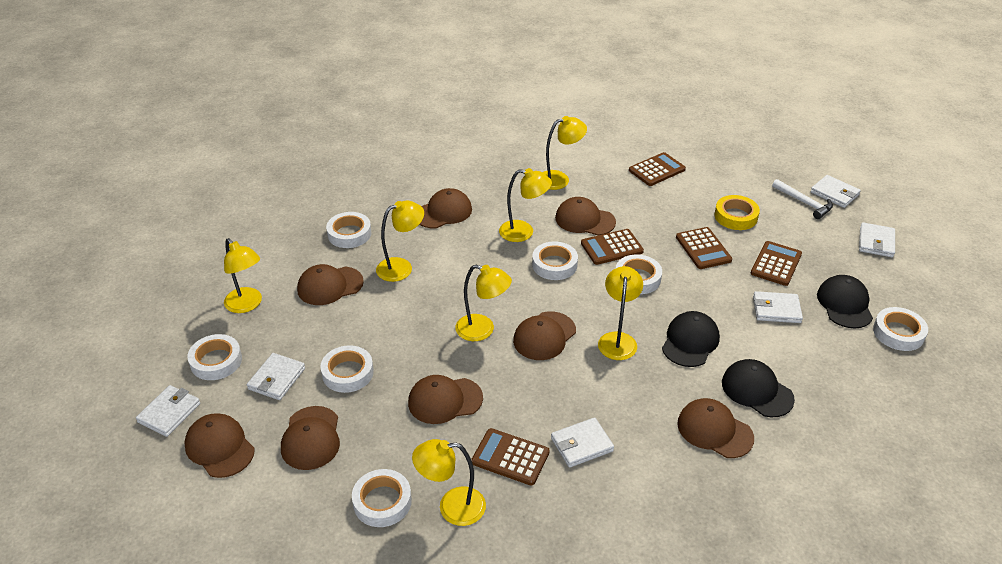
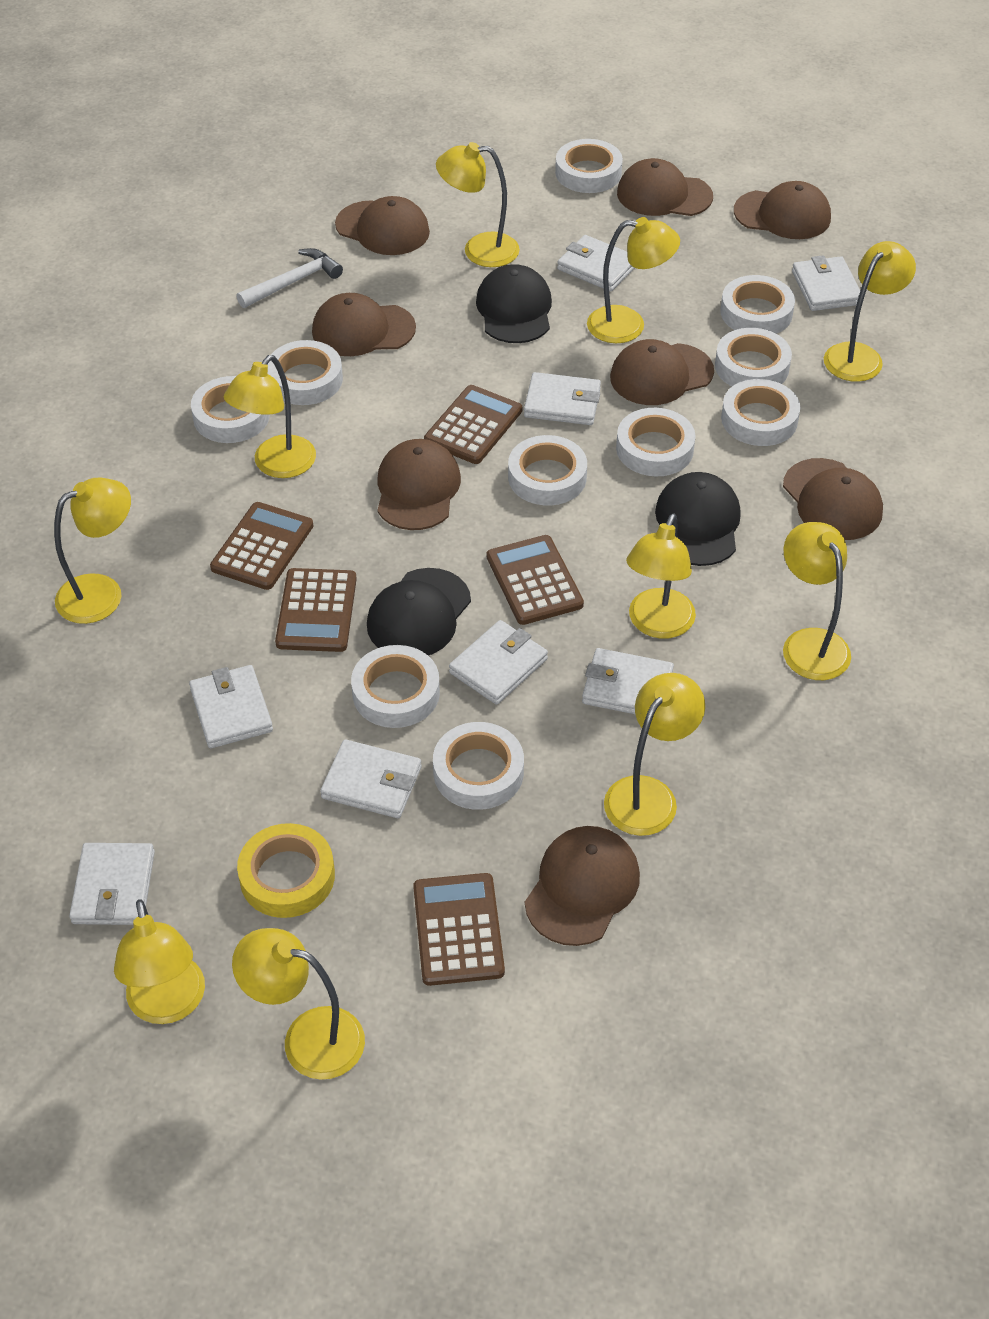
white tape: 7 -> 10
white wallet: 6 -> 8
yellow lamp: 7 -> 10

